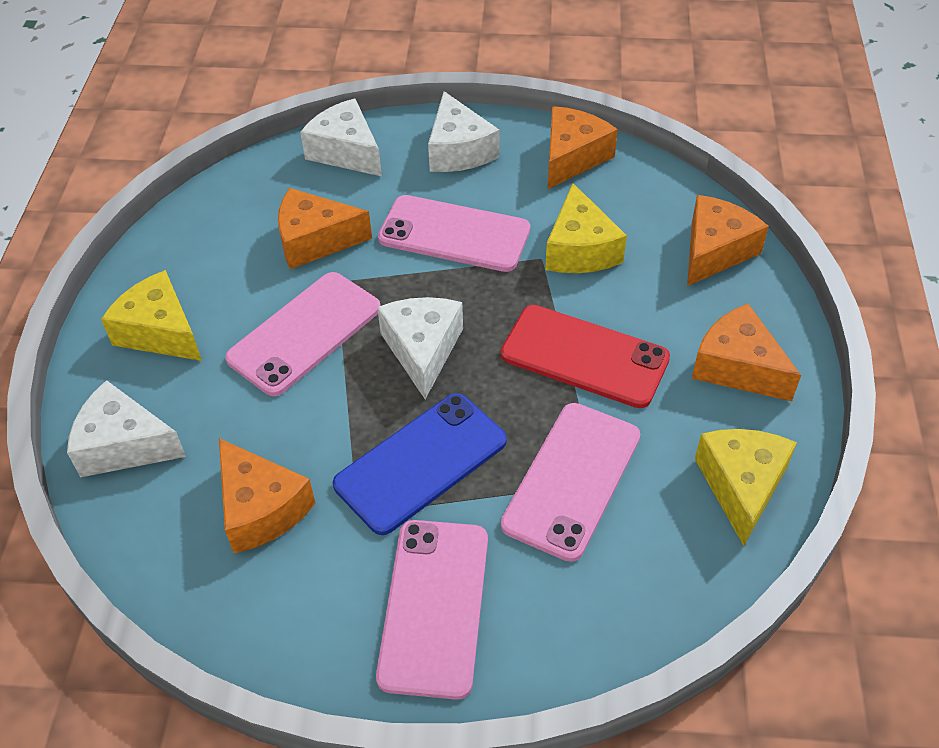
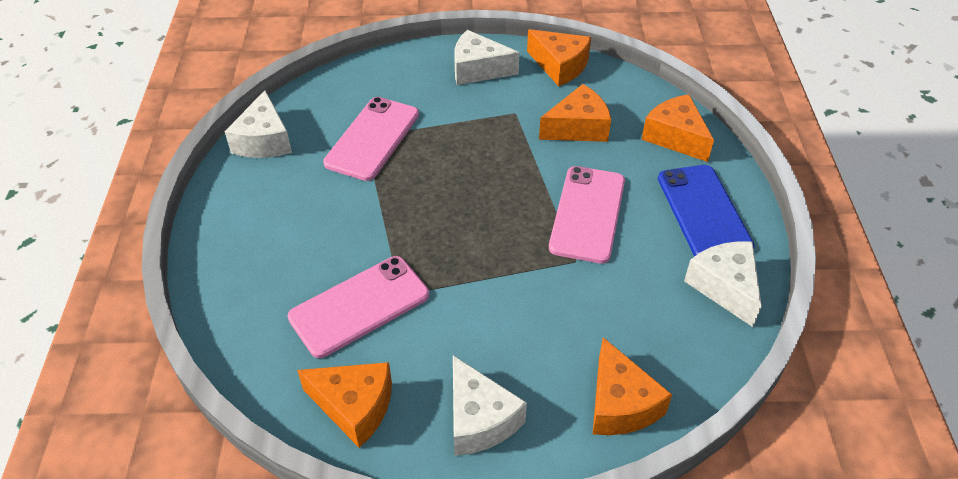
pink phone: 4 -> 3
red phone: 1 -> 0
yellow cheese: 3 -> 0

